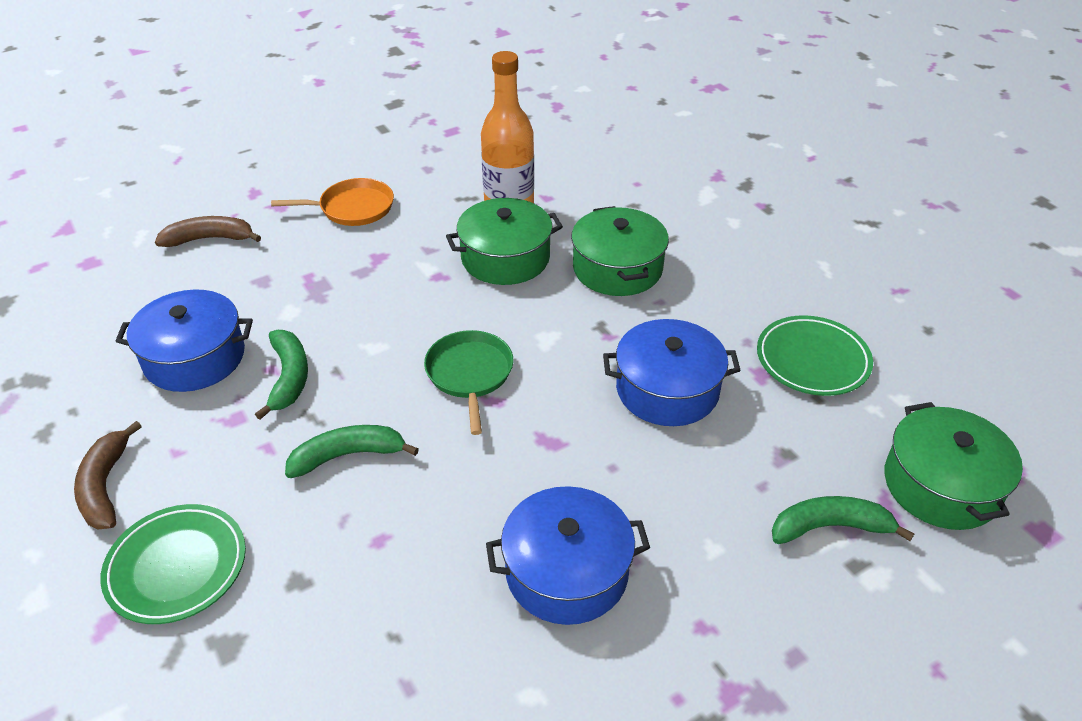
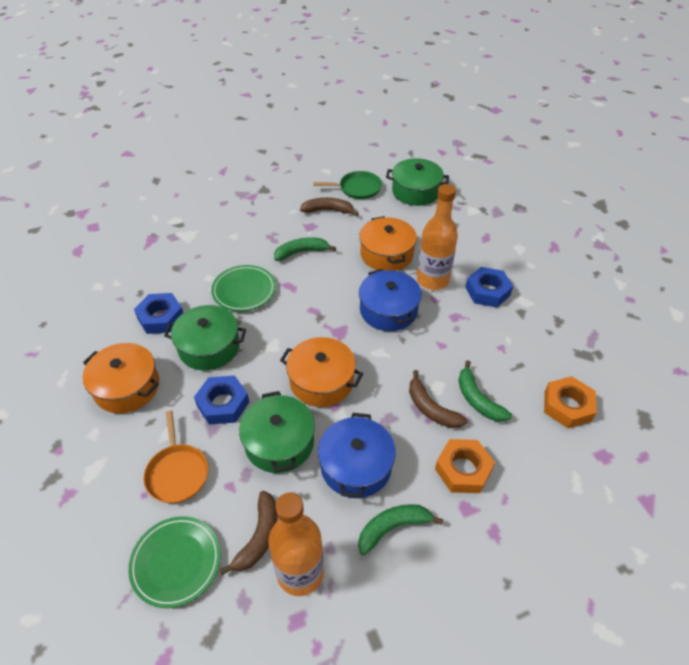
blue nut: 0 -> 3
blue pot: 3 -> 2
brown banana: 2 -> 3
orange bottle: 1 -> 2
orange nut: 0 -> 2
orange pot: 0 -> 3

